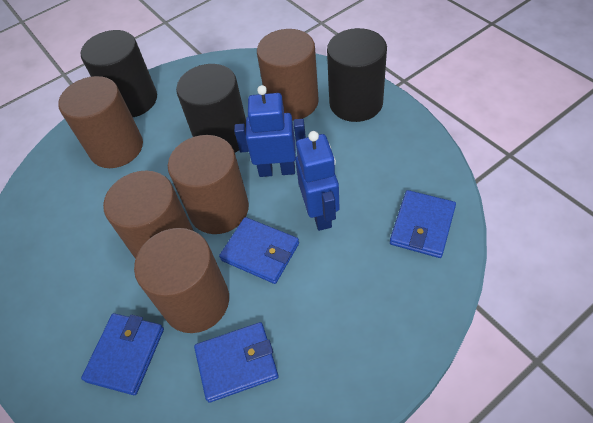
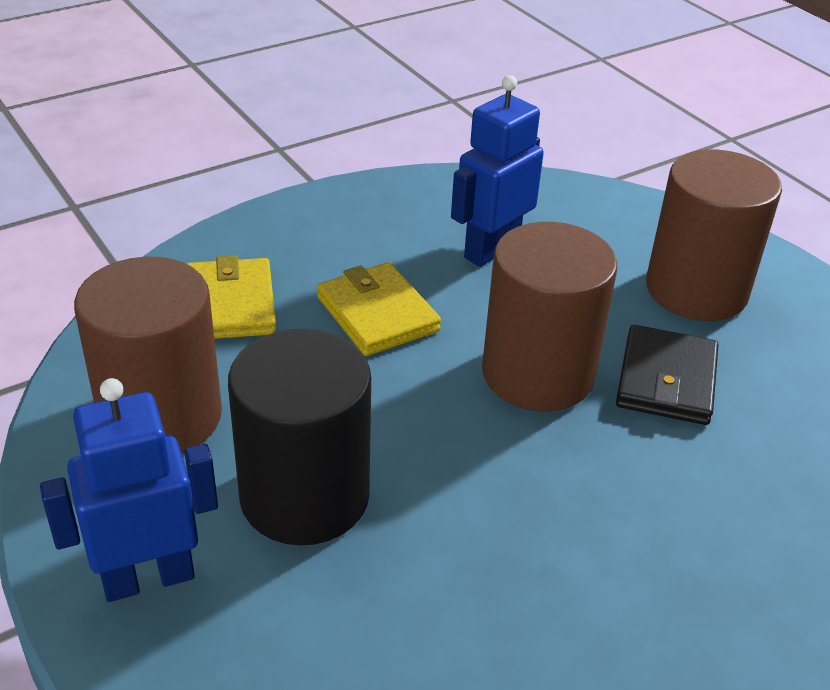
black cylinder: 3 -> 1
black wallet: 0 -> 1
blue wallet: 4 -> 0
brown cylinder: 5 -> 3
yellow wallet: 0 -> 2

